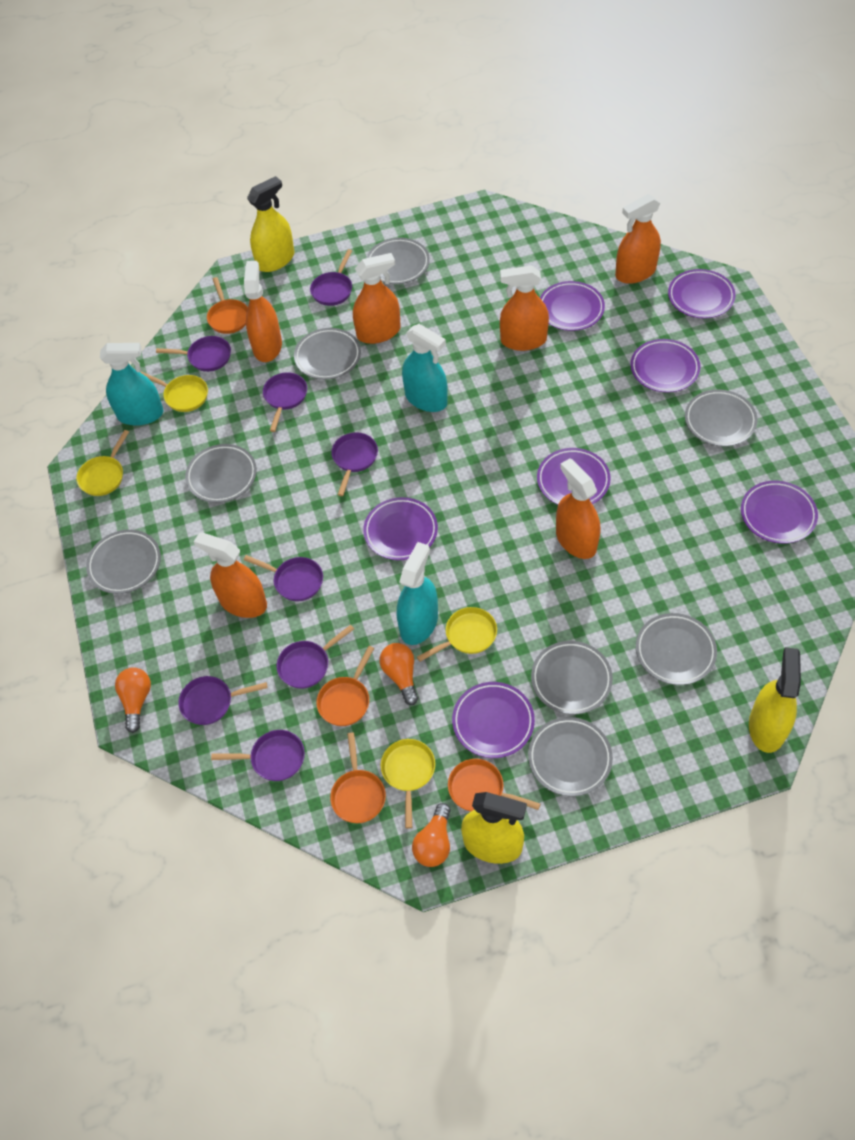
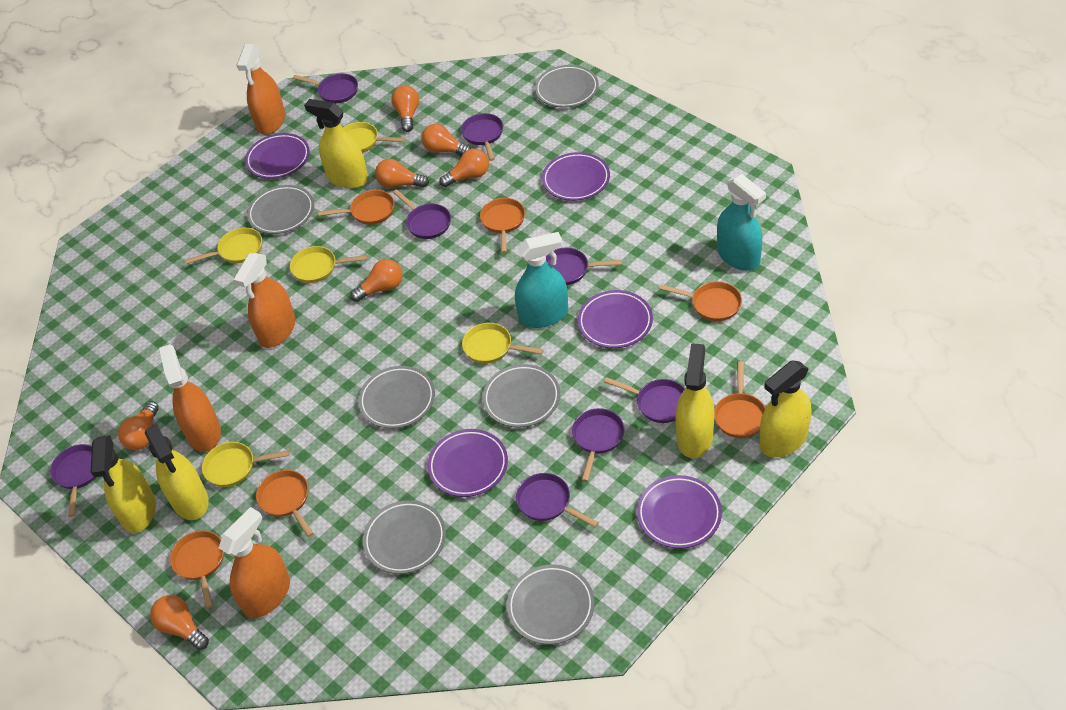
grey plate: 8 -> 6
orange light bulb: 3 -> 7
orange pan: 4 -> 6
orange spray bottle: 6 -> 4
purple plate: 7 -> 5
turquoise spray bottle: 3 -> 2
yellow pan: 4 -> 5
yellow spray bottle: 3 -> 5

